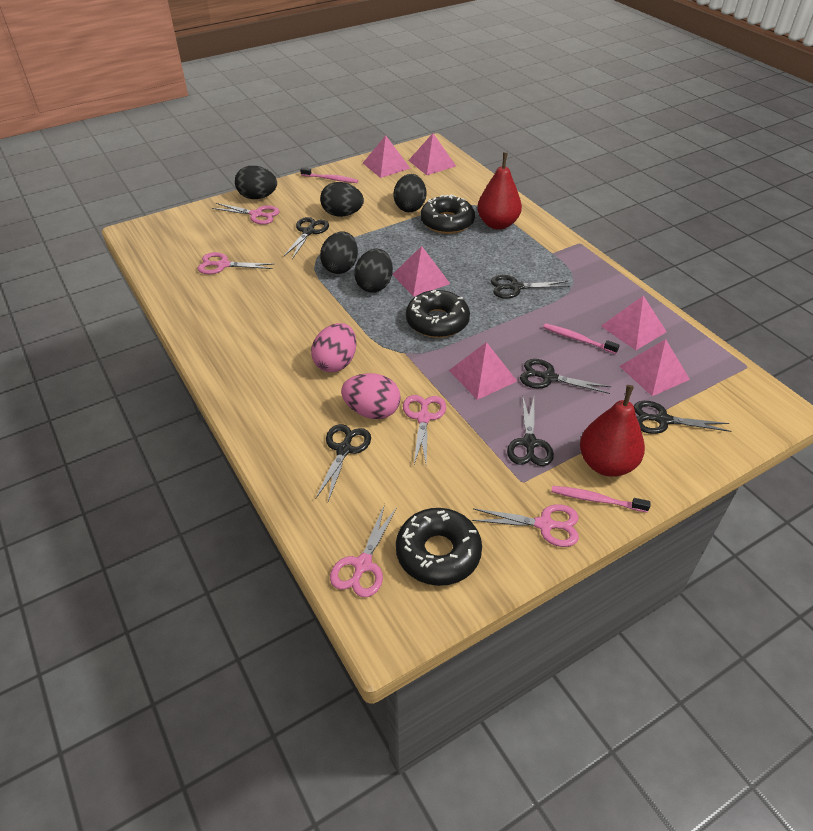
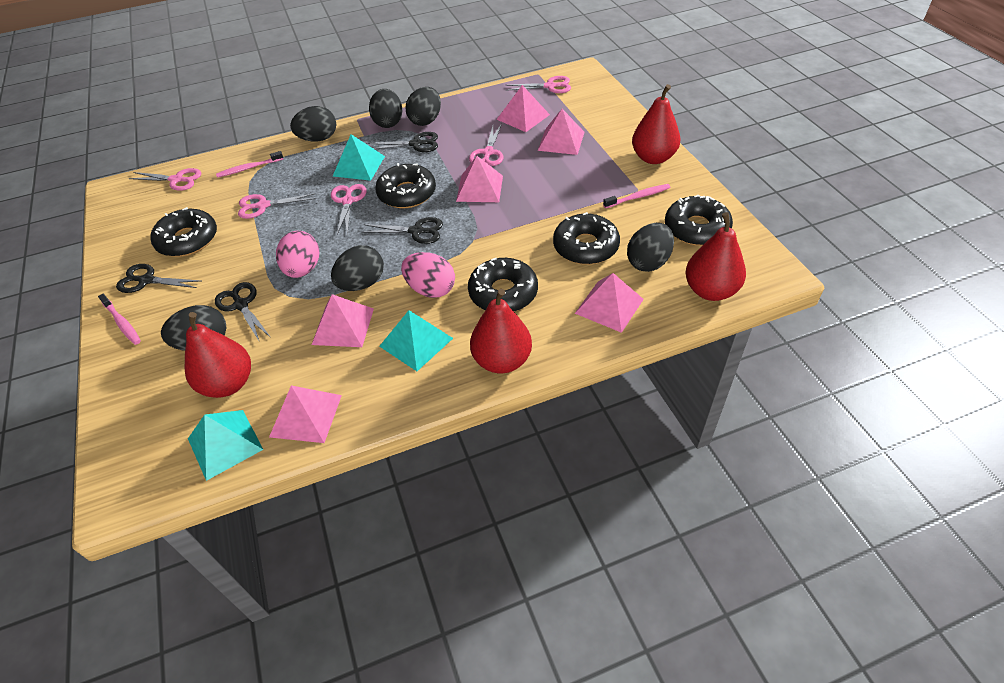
black donut: 3 -> 5
black egg: 5 -> 6
black scissors: 6 -> 4
red pear: 2 -> 4
turquoise pyramid: 0 -> 3

